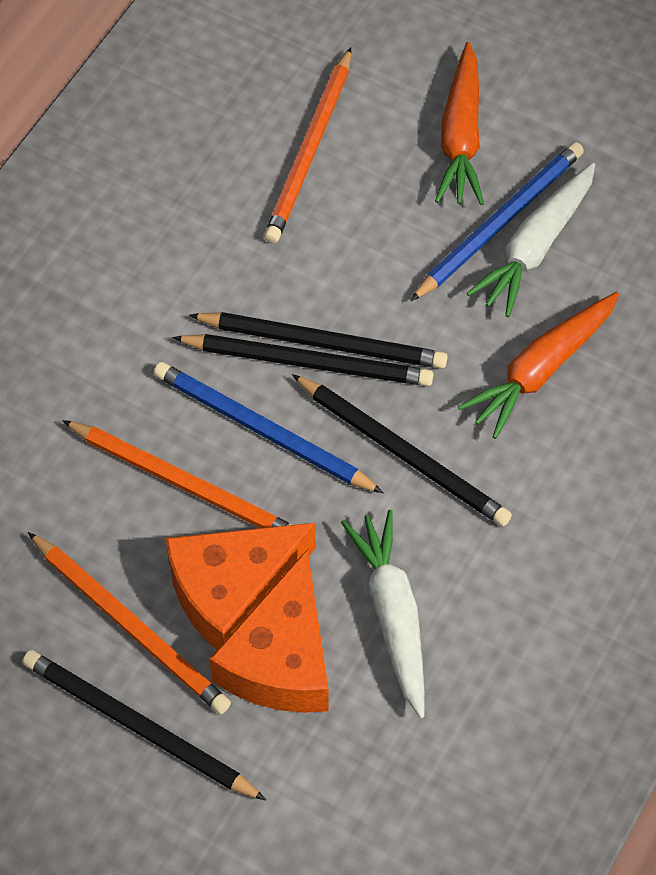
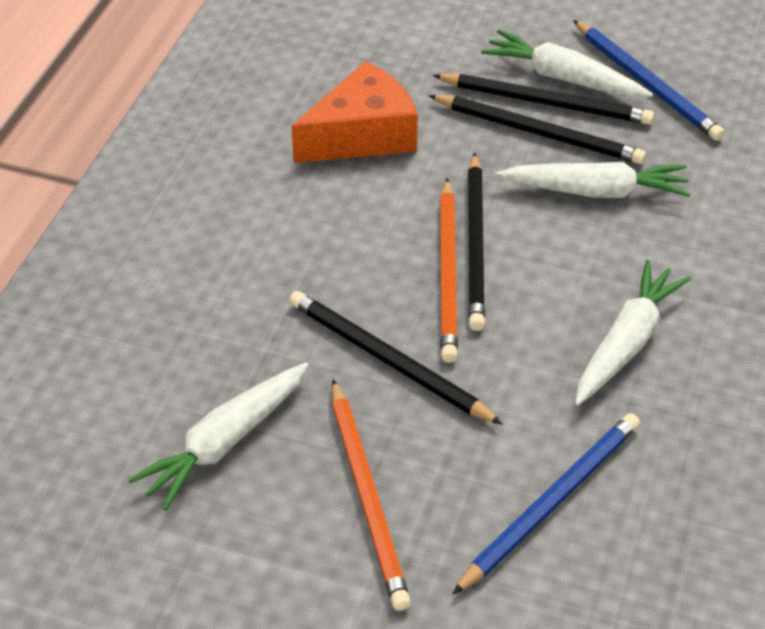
orange carrot: 2 -> 0
orange cheese: 2 -> 1
orange pencil: 3 -> 2
white carrot: 2 -> 4

